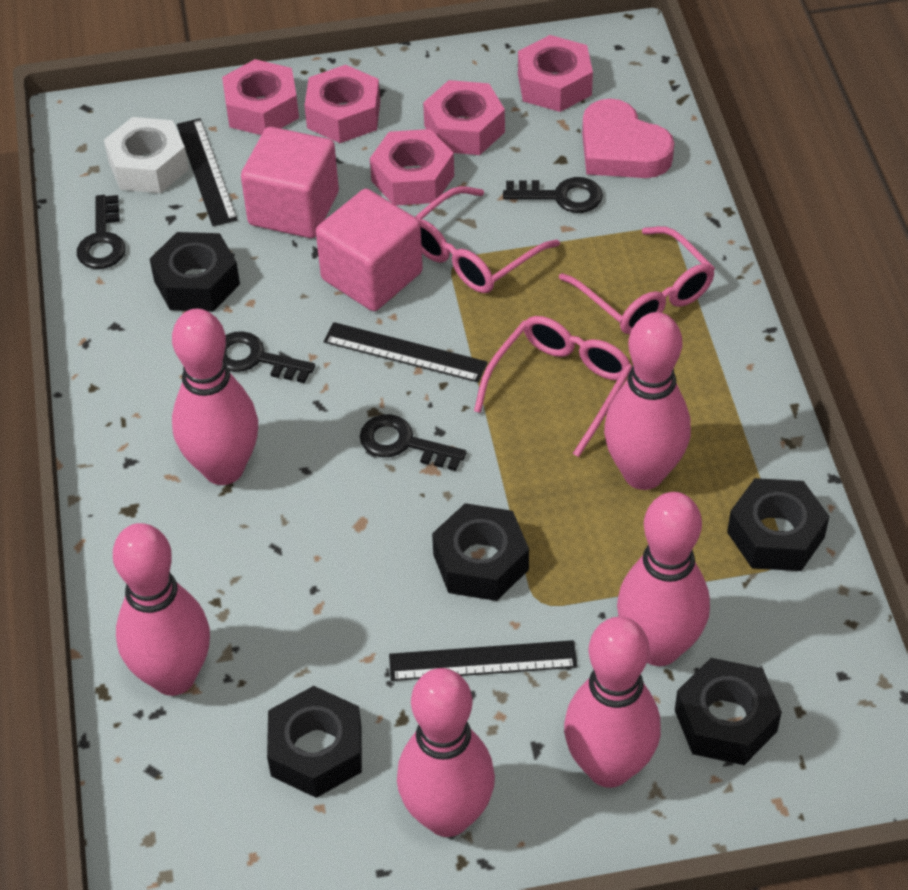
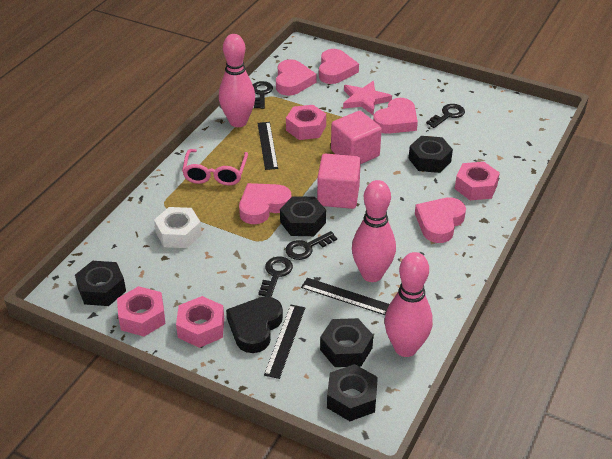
black heart: 0 -> 1
pink bowling pin: 6 -> 3
pink glasses: 3 -> 1
pink heart: 1 -> 5
pink nut: 5 -> 4
pink star: 0 -> 1

